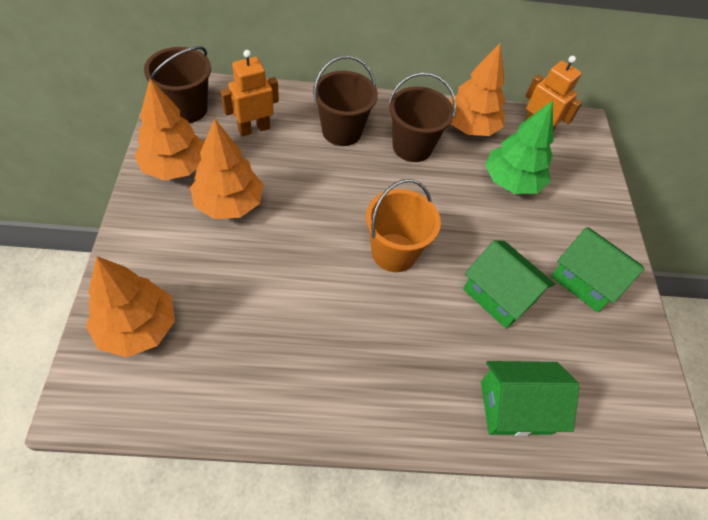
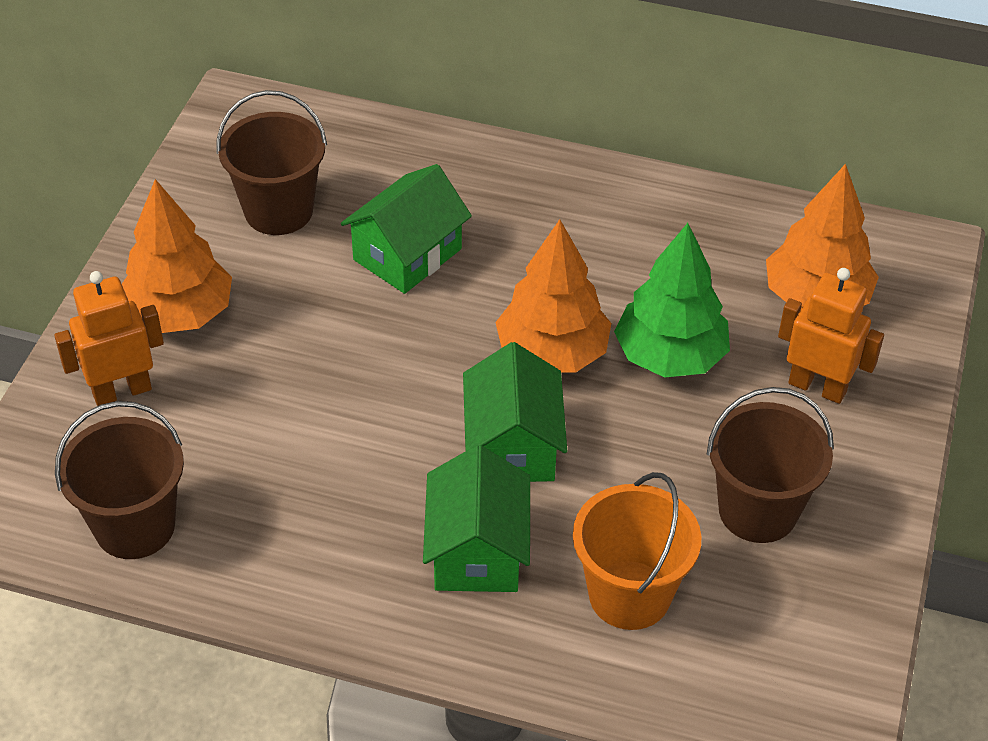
orange tree: 4 -> 3

